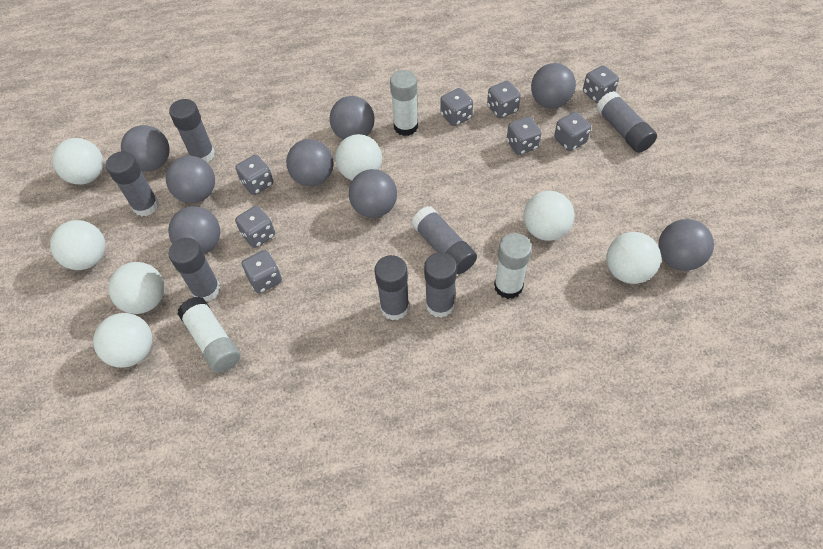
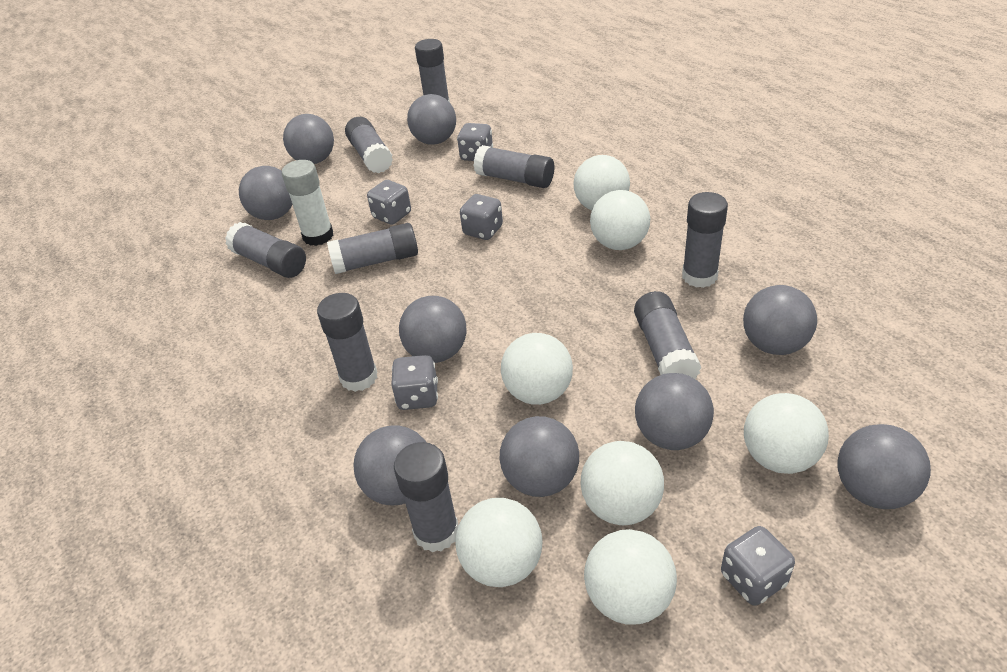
grey ball: 8 -> 9
grey dice: 8 -> 5
grey glue stick: 7 -> 9
white glue stick: 3 -> 1

